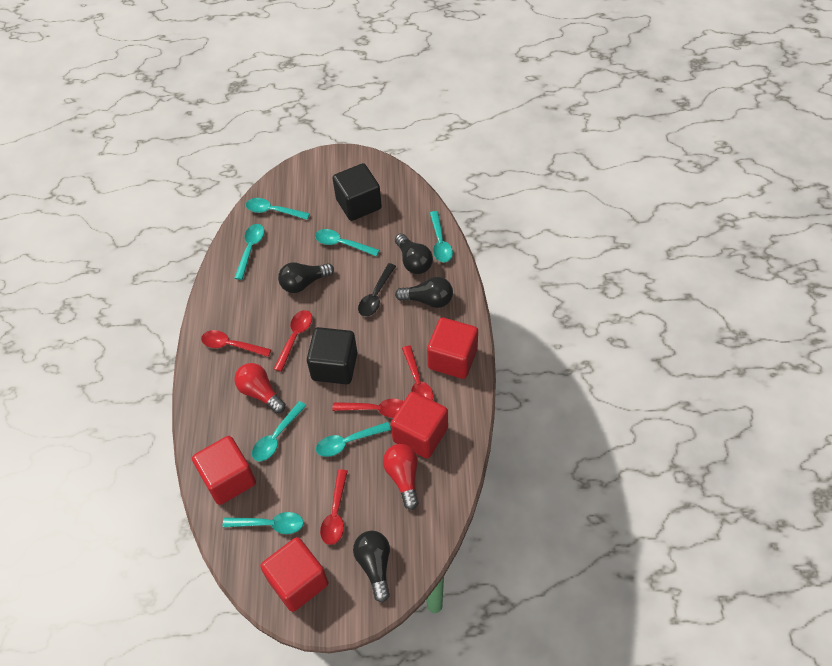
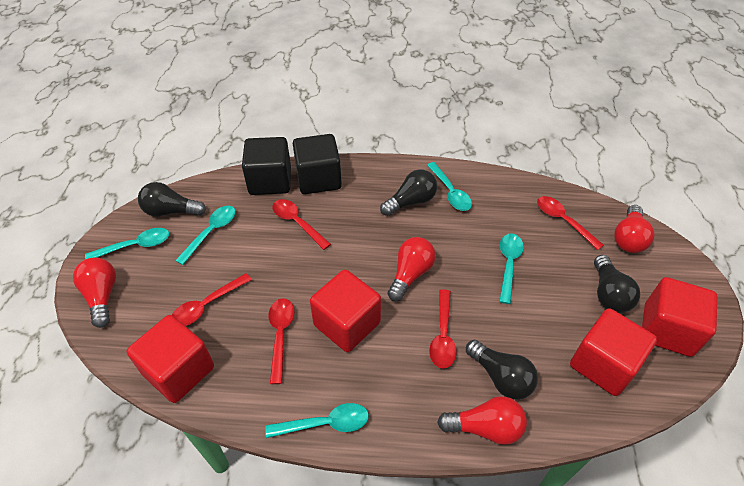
black spoon: 1 -> 0
red light bulb: 2 -> 4
turquoise spoon: 7 -> 5

